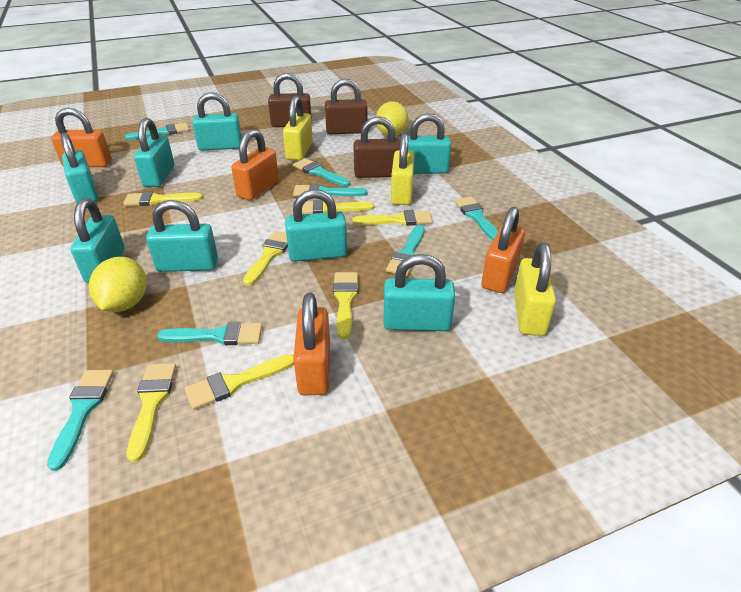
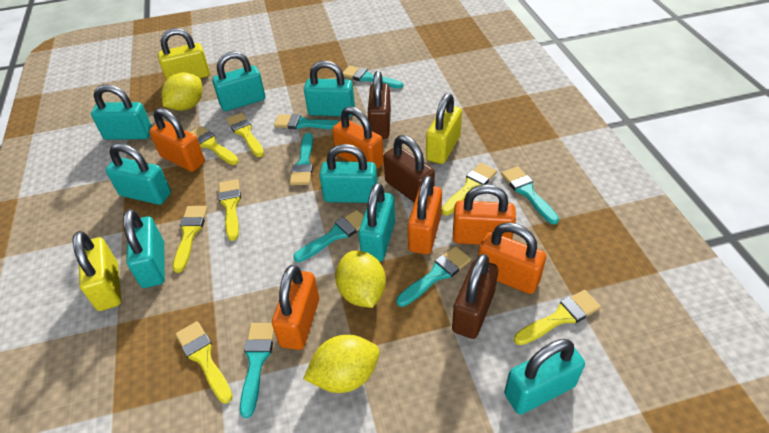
orange padlock: 4 -> 6
yellow lemon: 2 -> 3

